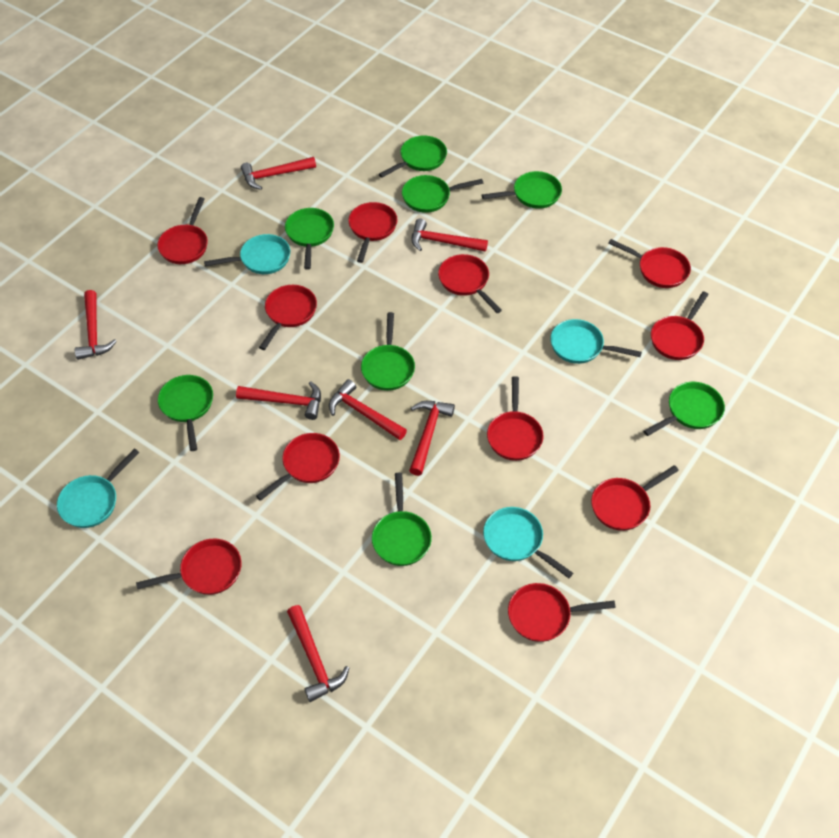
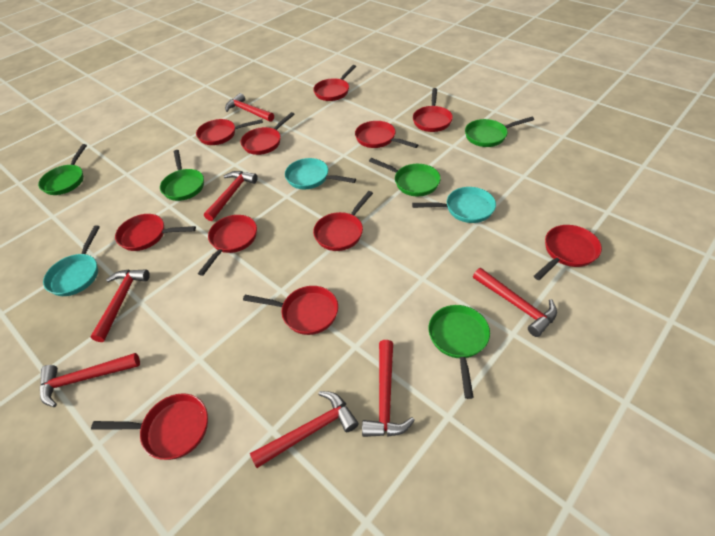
green pan: 8 -> 5
turquoise pan: 4 -> 3

